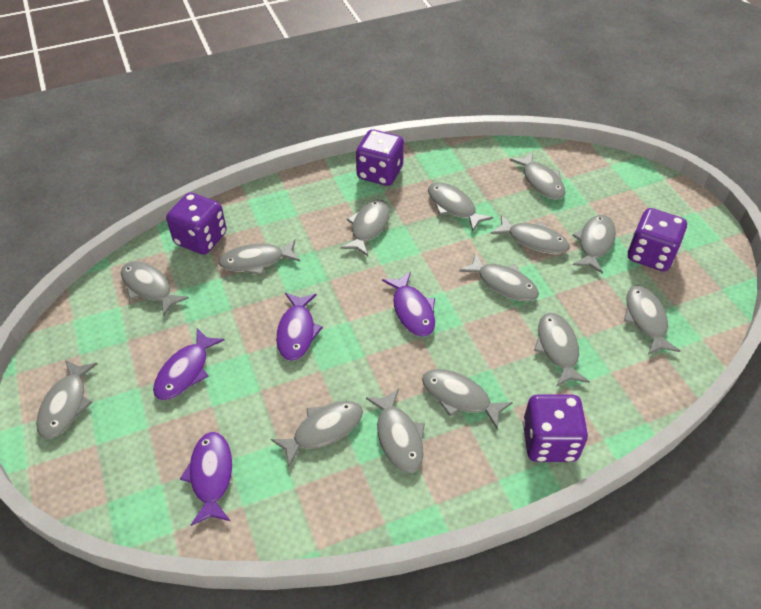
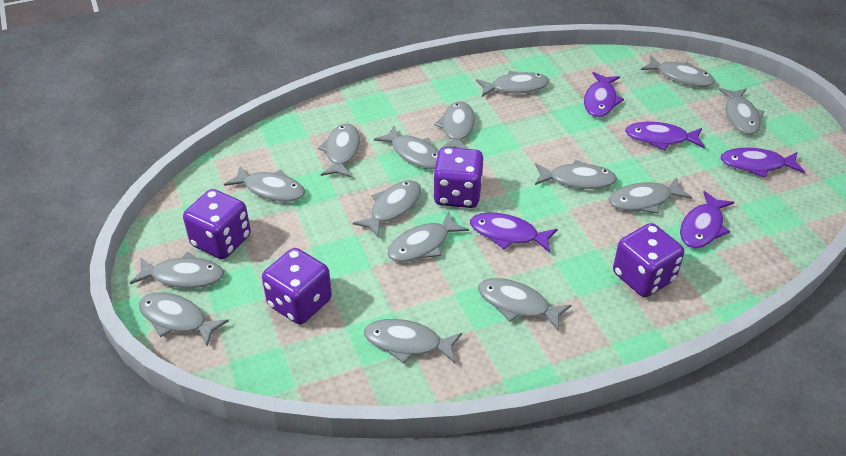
grey fish: 14 -> 15
purple fish: 4 -> 5

